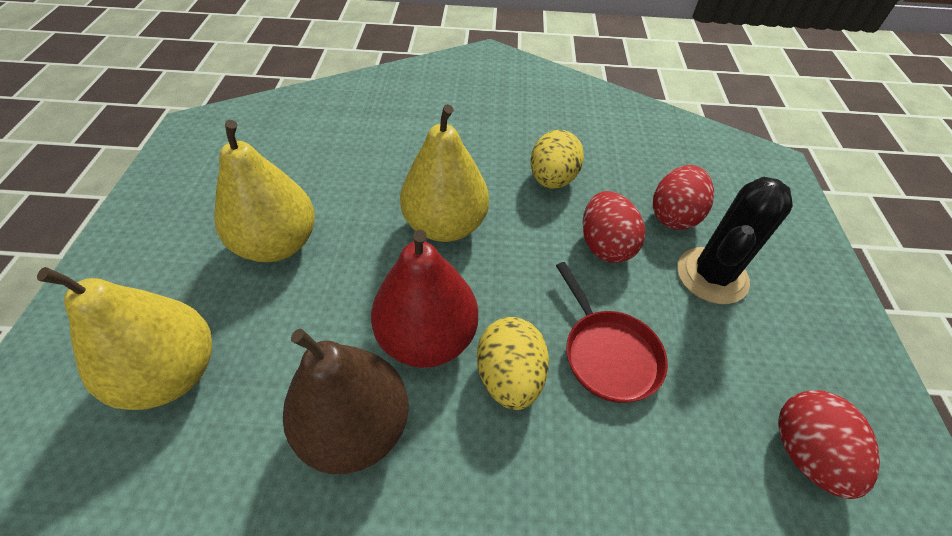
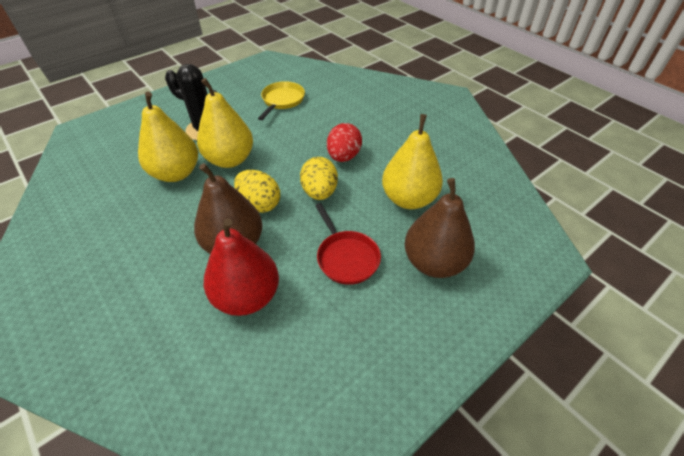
brown pear: 1 -> 2
red egg: 3 -> 1
yellow pan: 0 -> 1

